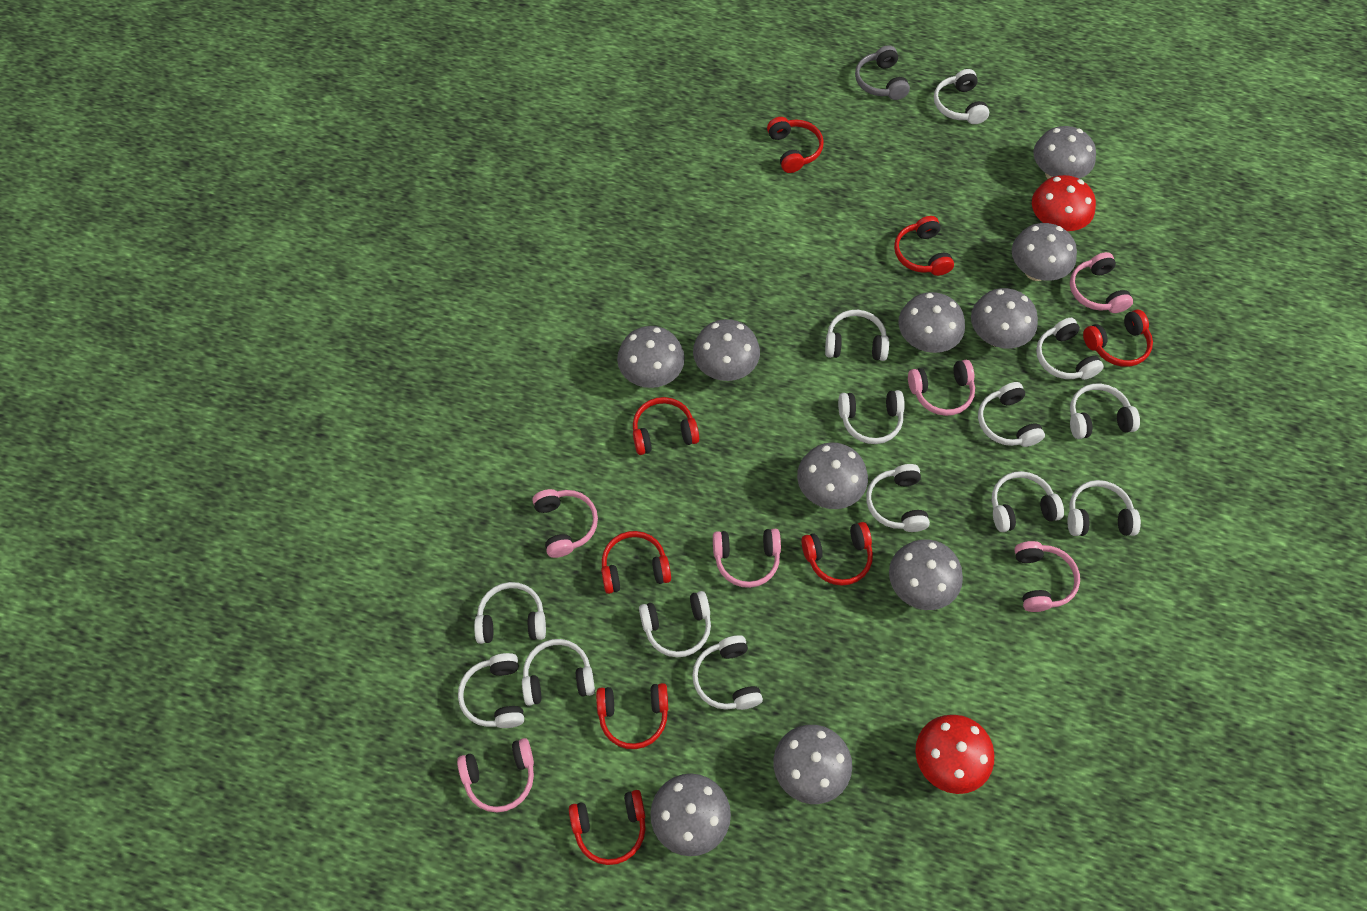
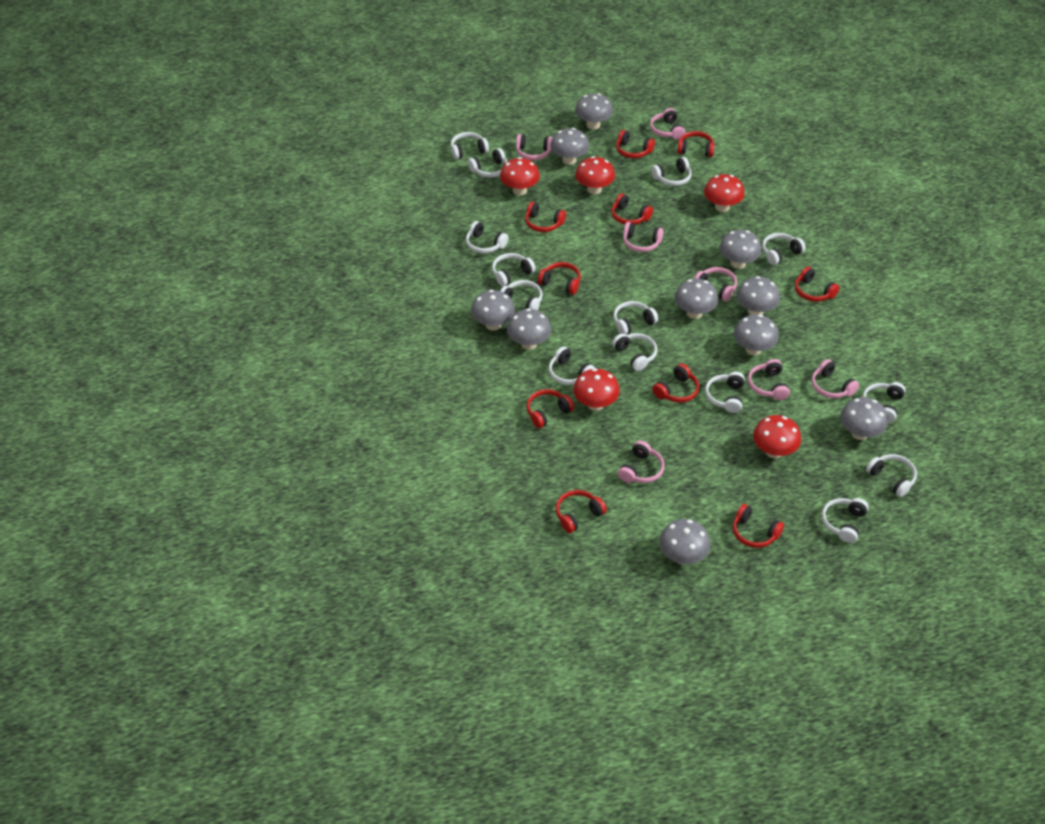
grey headphones: 1 -> 0
pink headphones: 6 -> 7
red headphones: 8 -> 10
red mushroom: 2 -> 5

